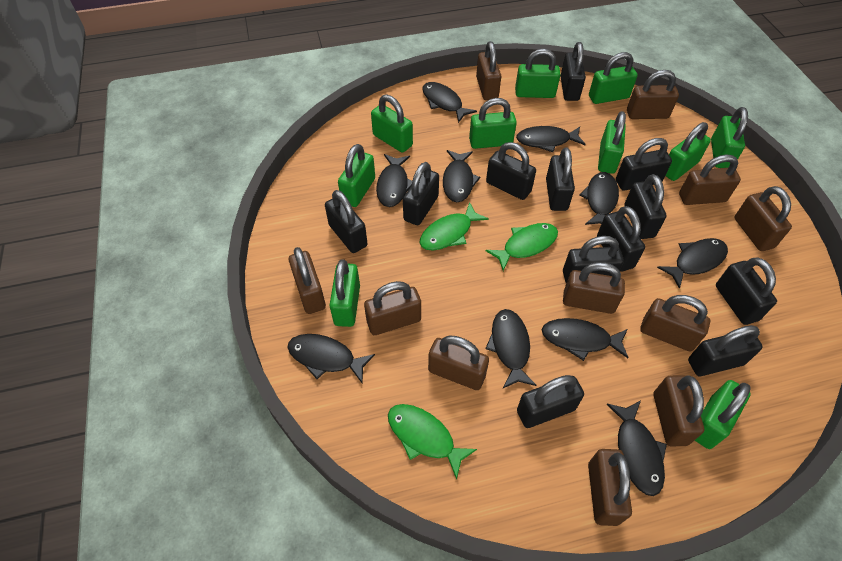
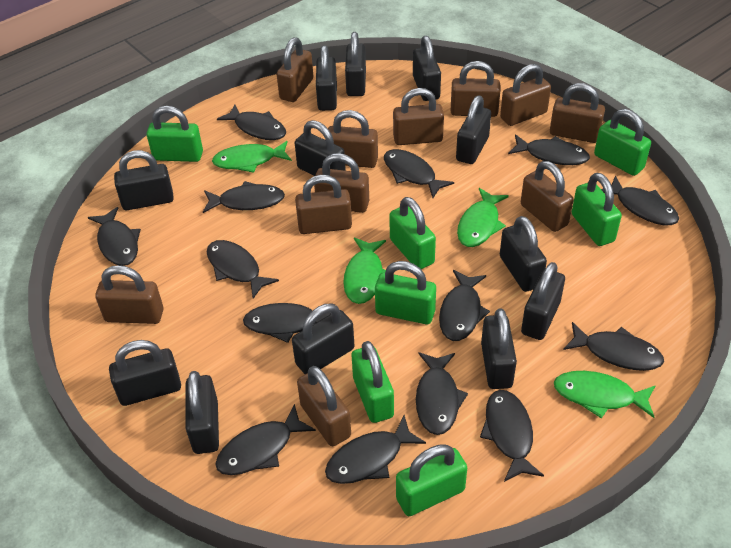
black fish: 10 -> 14
green fish: 3 -> 4
green padlock: 10 -> 7

